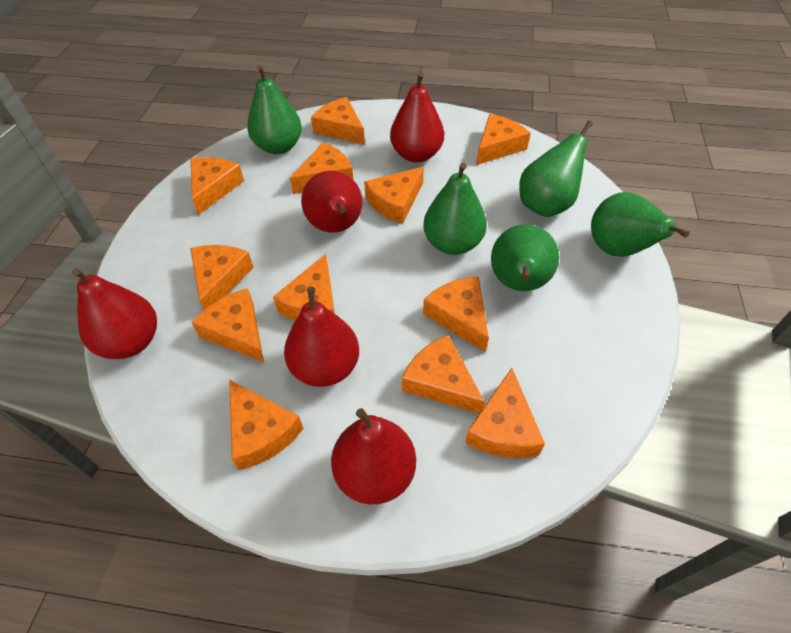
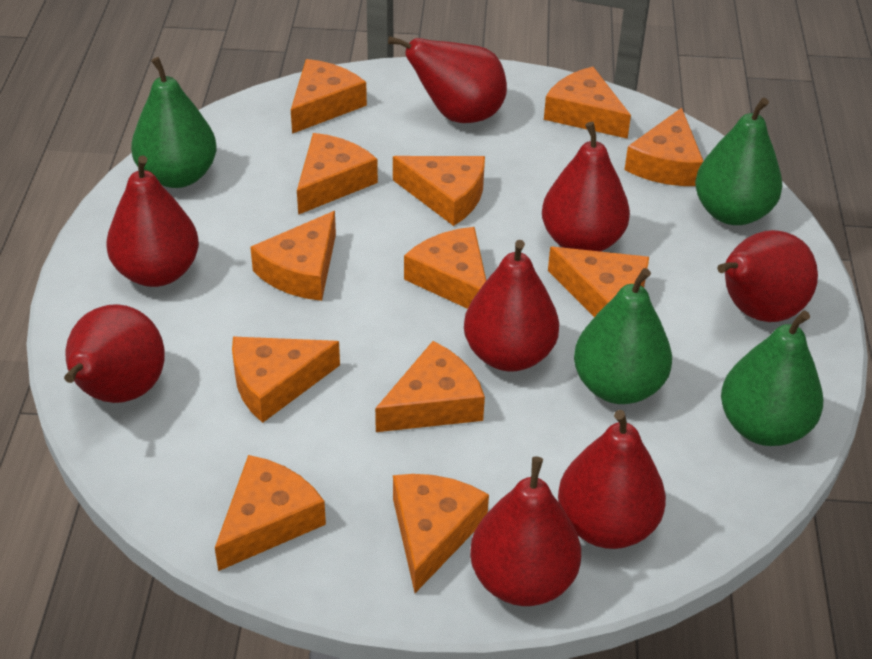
green pear: 5 -> 4
red pear: 5 -> 8

